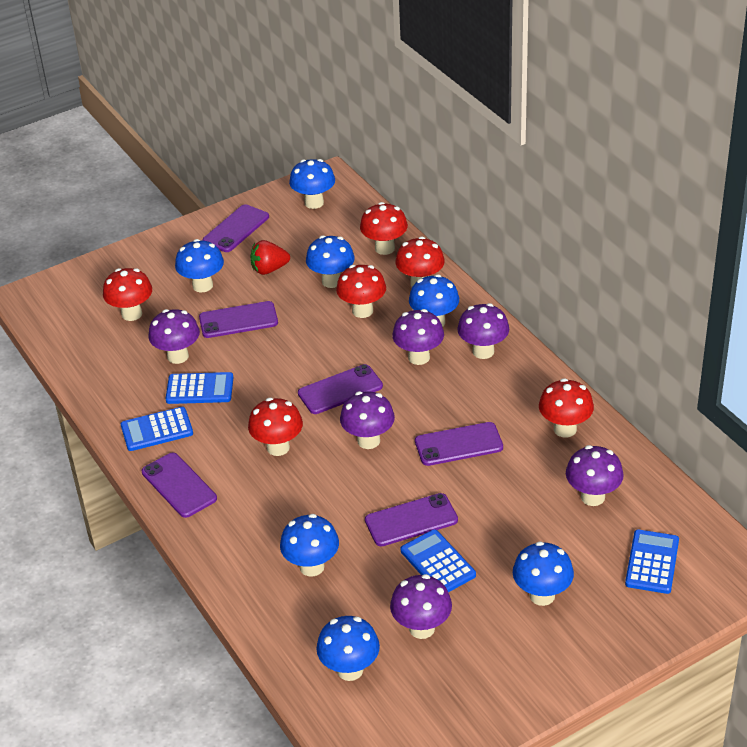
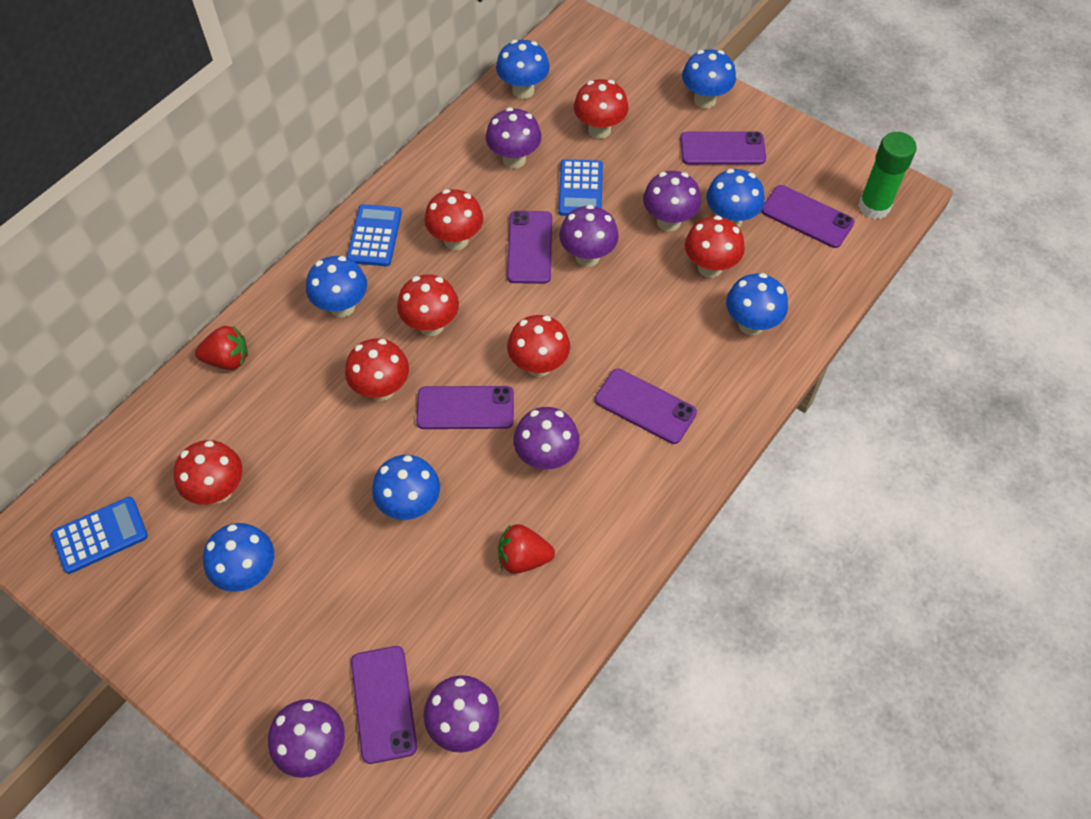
blue calculator: 4 -> 3
green glue stick: 0 -> 1
red mushroom: 6 -> 7
red strawberry: 1 -> 2

